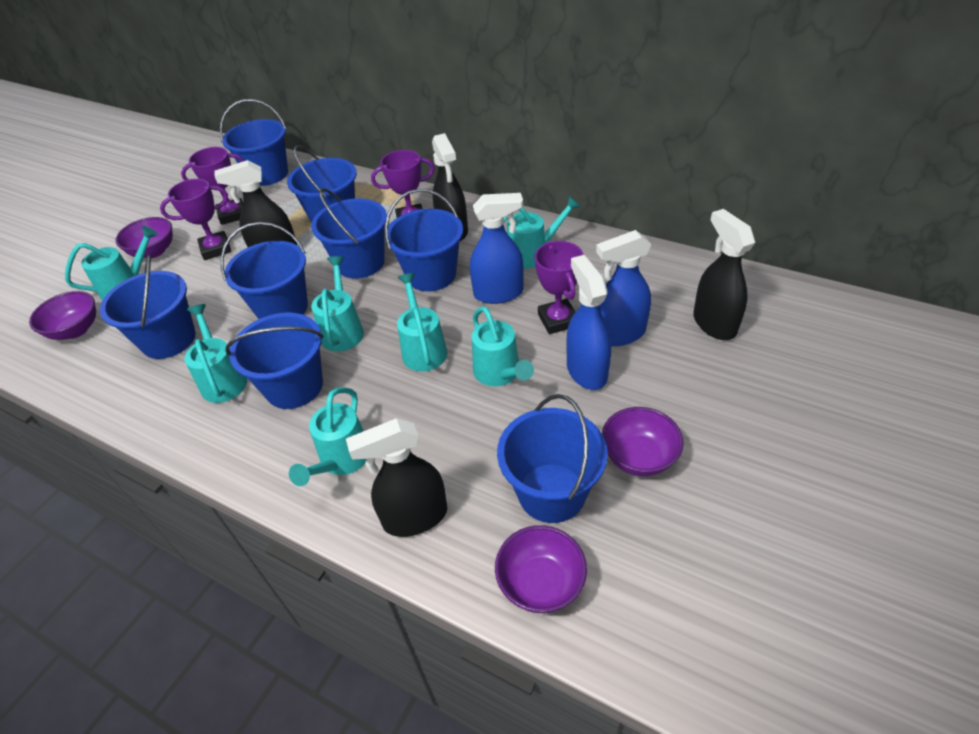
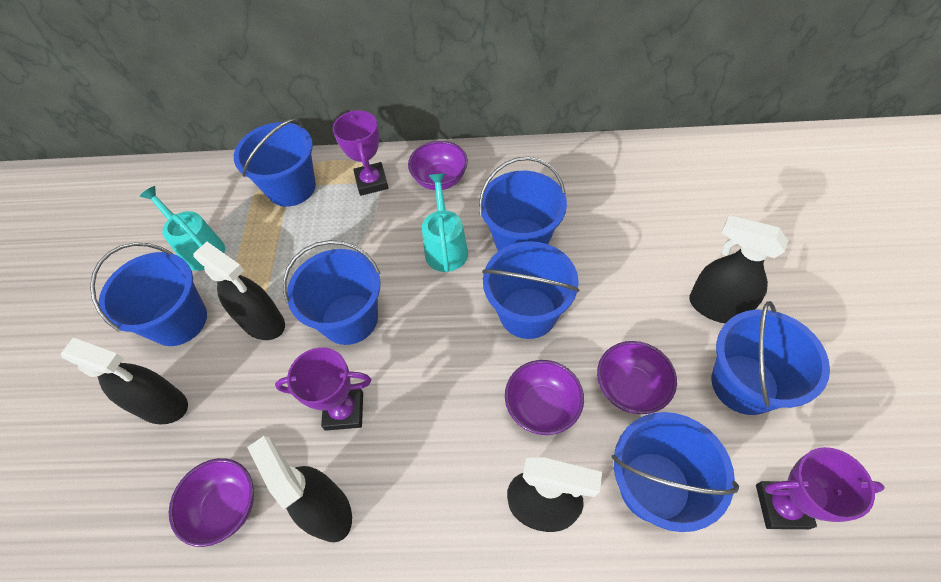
black spray bottle: 4 -> 5
blue bucket: 8 -> 7
blue spray bottle: 3 -> 0
purple trophy: 4 -> 3
turquoise watering can: 7 -> 2

